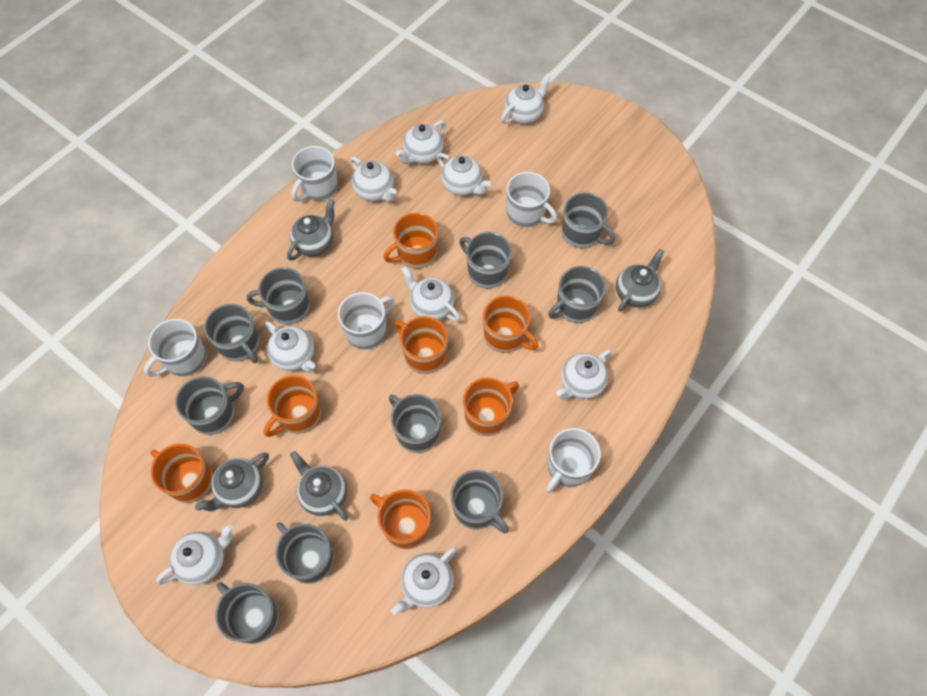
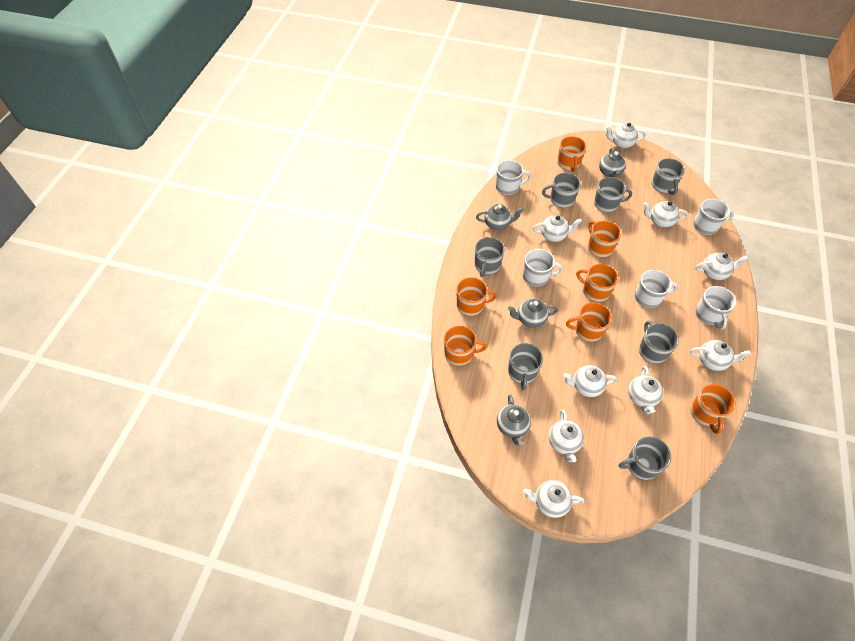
grey mug: 10 -> 7

